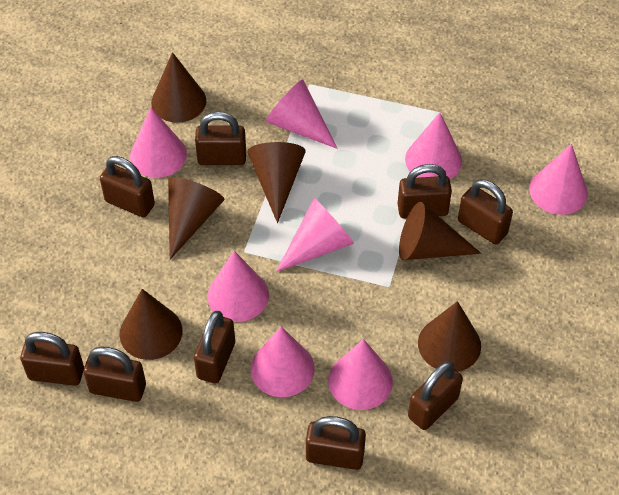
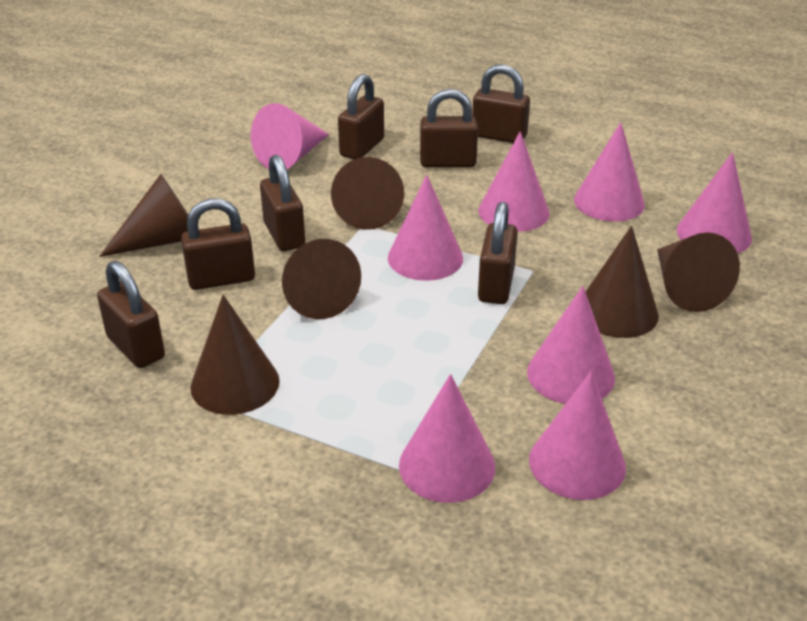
brown padlock: 9 -> 7

